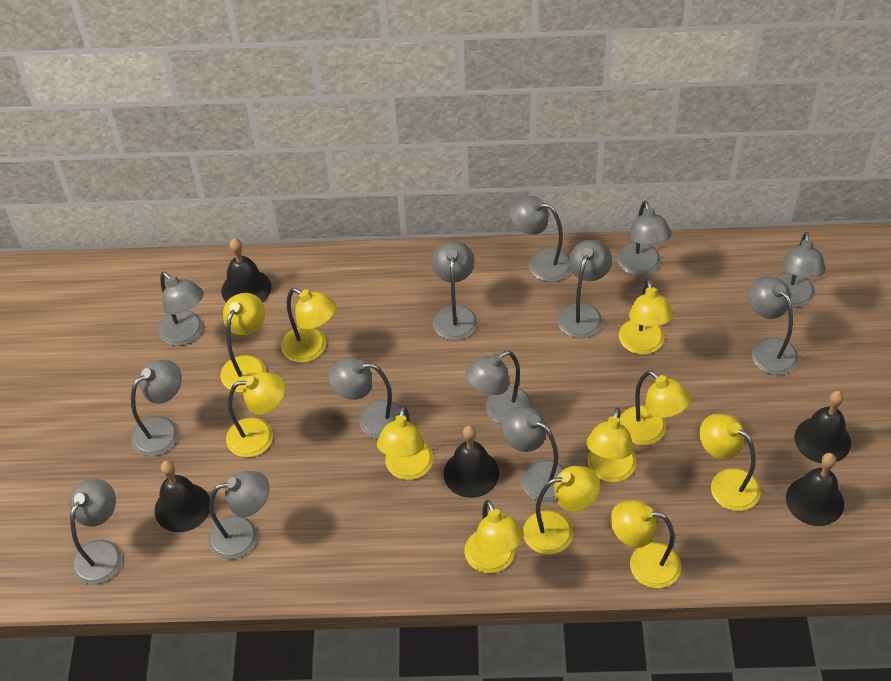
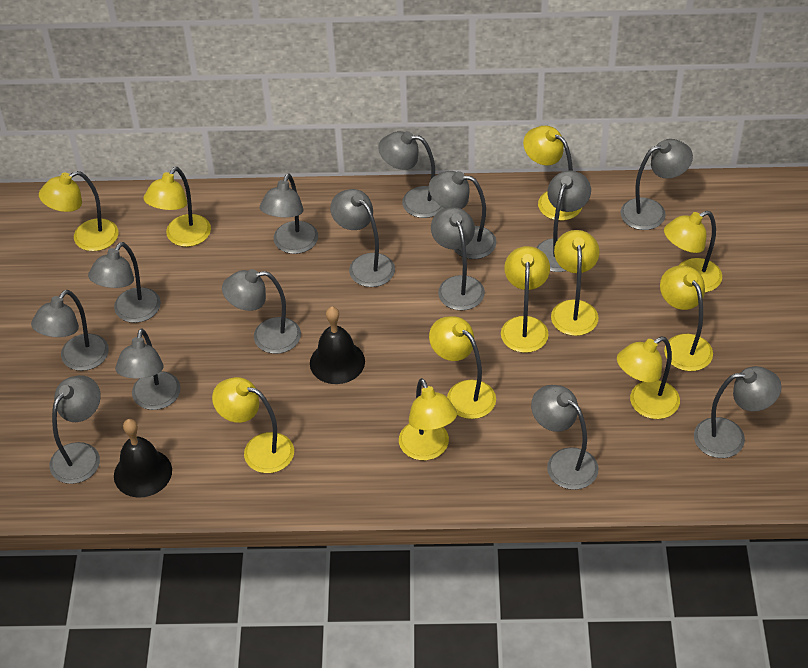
black bell: 5 -> 2
grey lamp: 13 -> 14

